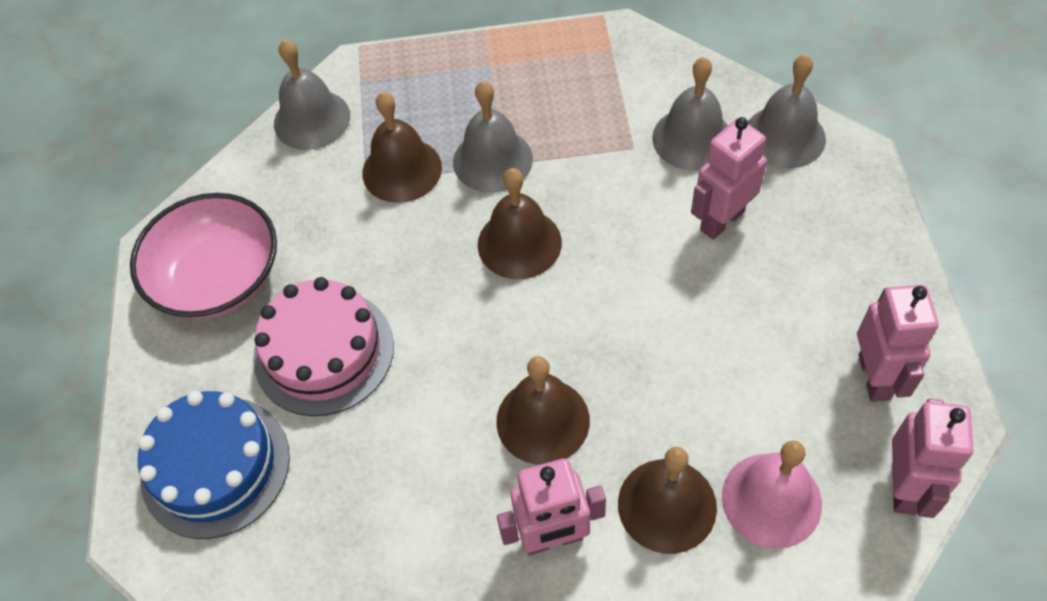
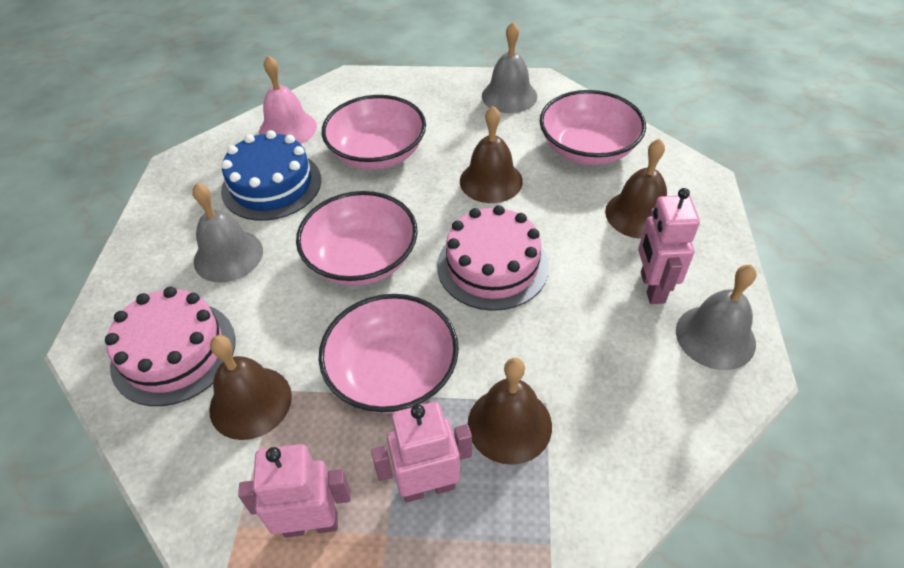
grey bell: 4 -> 3
pink bowl: 1 -> 4
pink cake: 1 -> 2
pink robot: 4 -> 3

